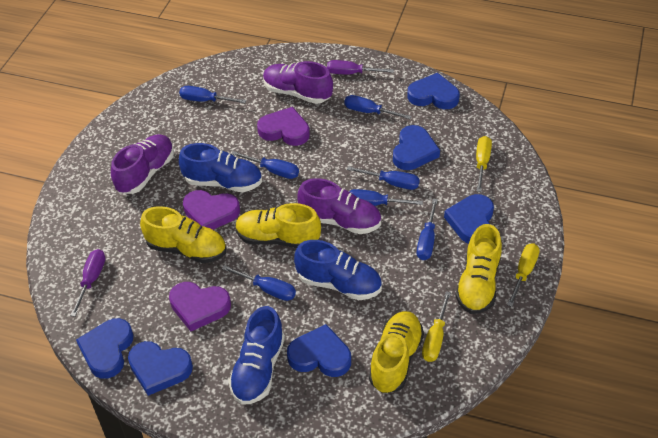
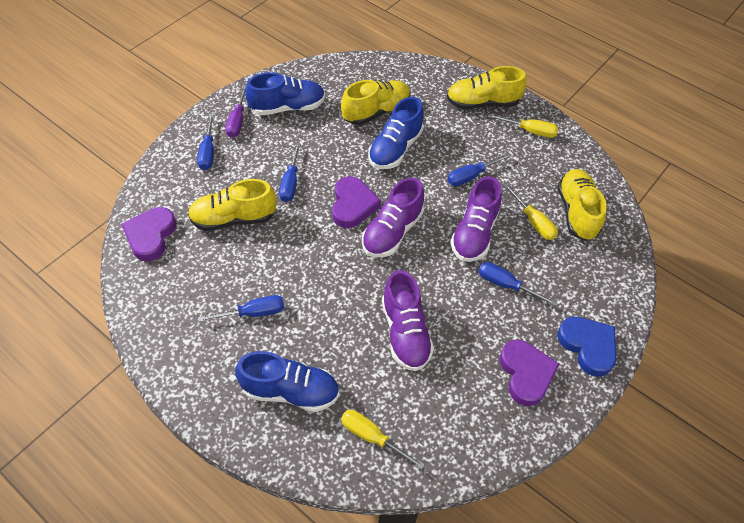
blue heart: 6 -> 1
blue screwdriver: 7 -> 5
purple screwdriver: 2 -> 1

